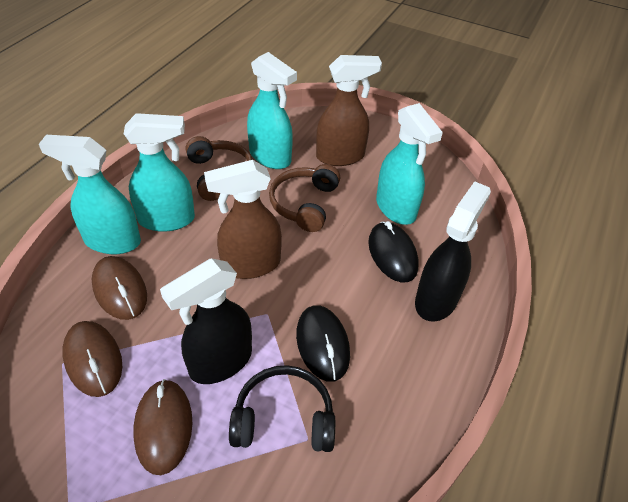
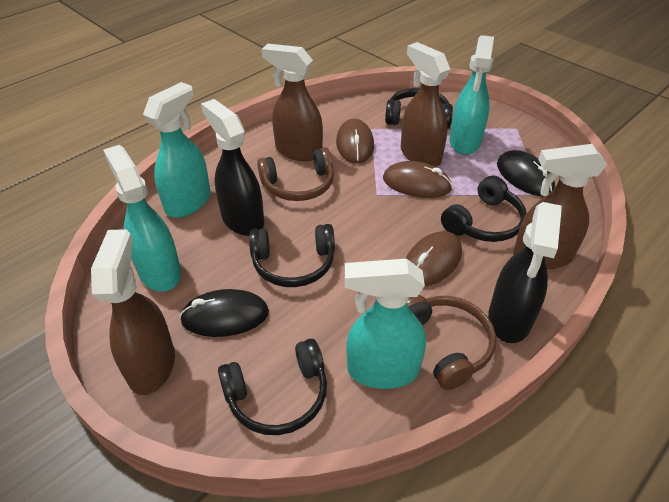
black headphones: 1 -> 4
brown spray bottle: 2 -> 4

